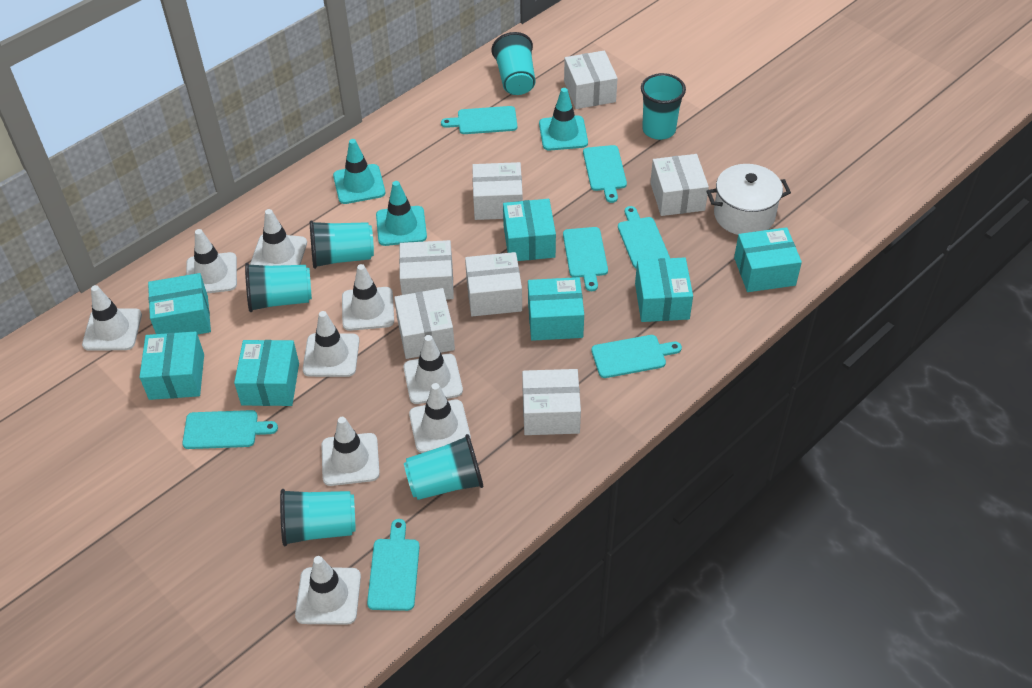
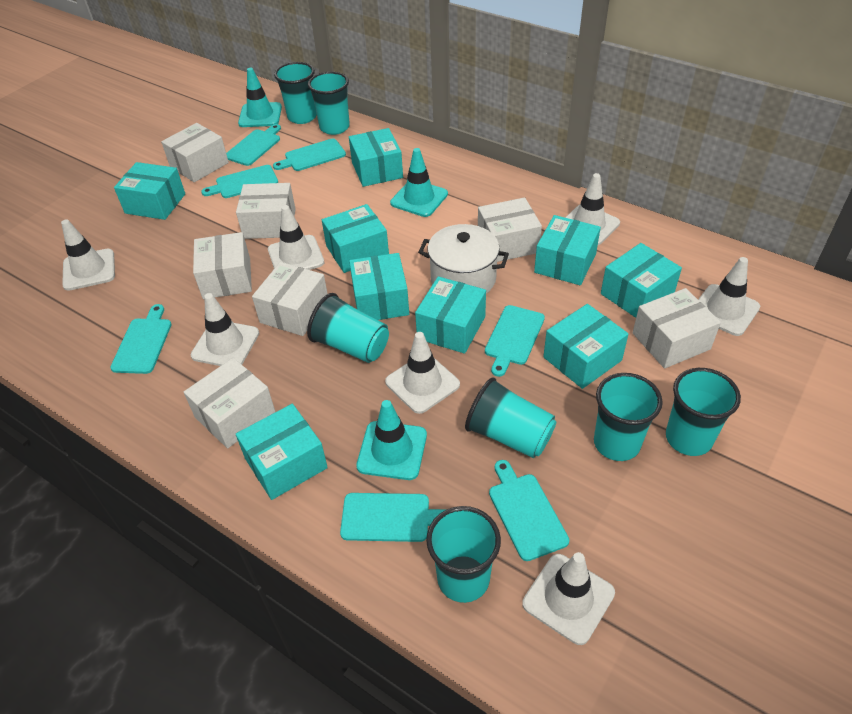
turquoise box: 7 -> 9
turquoise cup: 6 -> 7
white traffic cone: 9 -> 7

